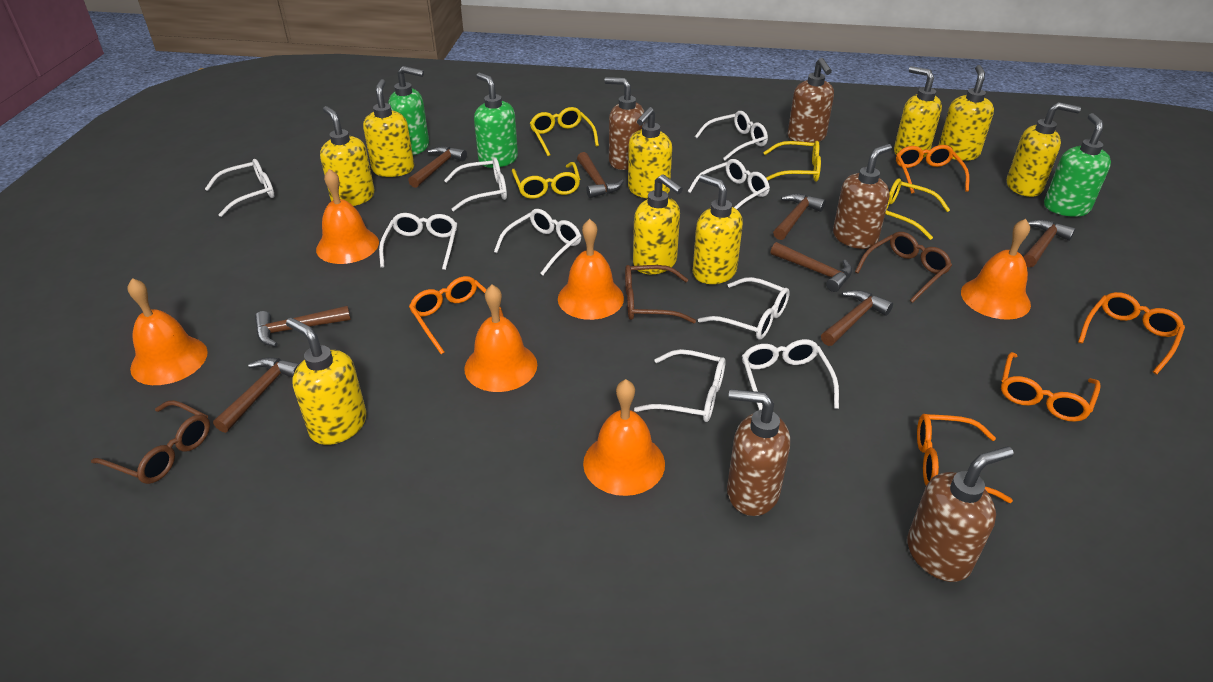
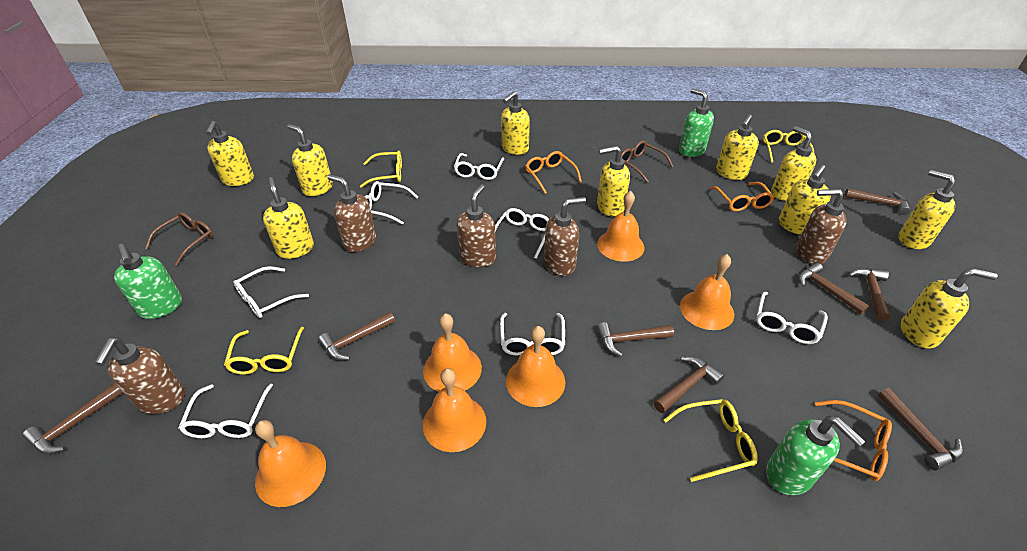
brown glasses: 3 -> 2
orange glasses: 5 -> 3
white glasses: 9 -> 7
yellow soap dispenser: 9 -> 10

